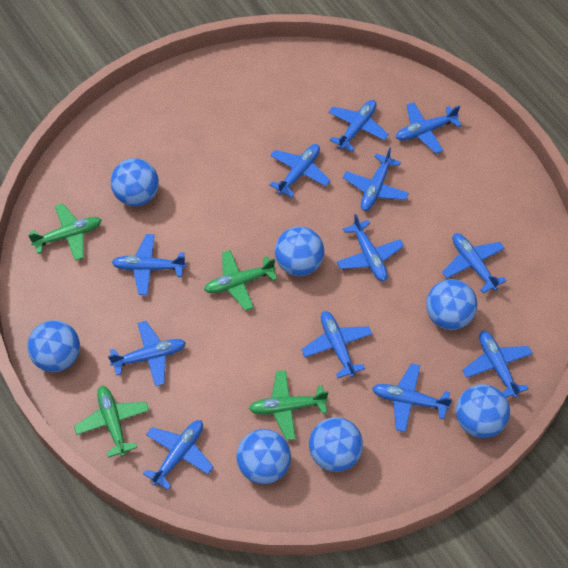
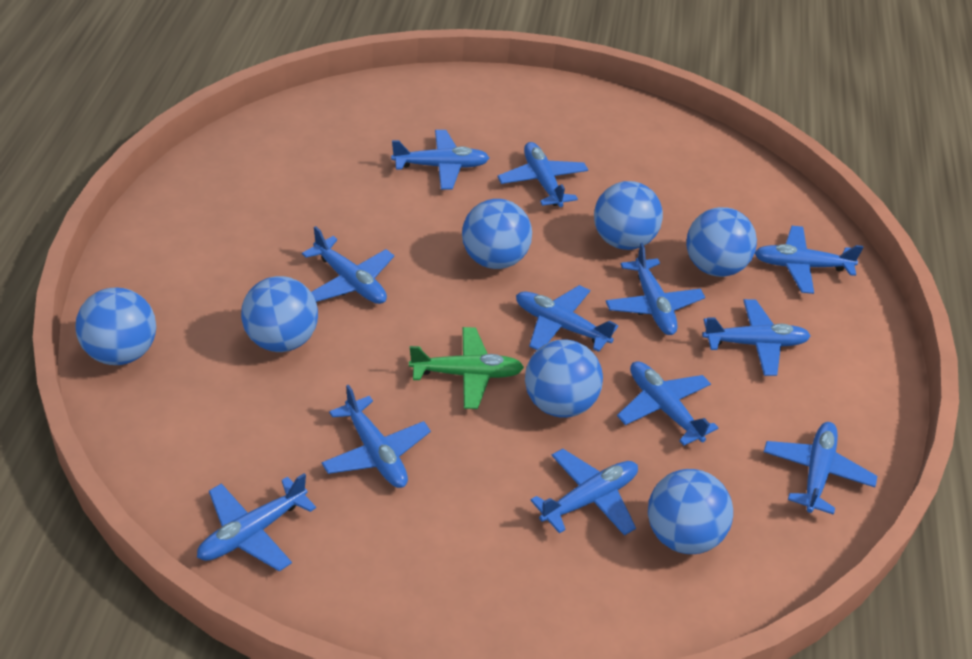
green plane: 4 -> 1

